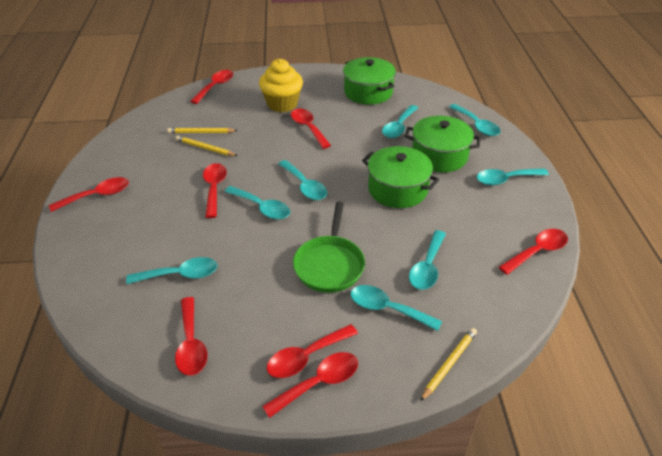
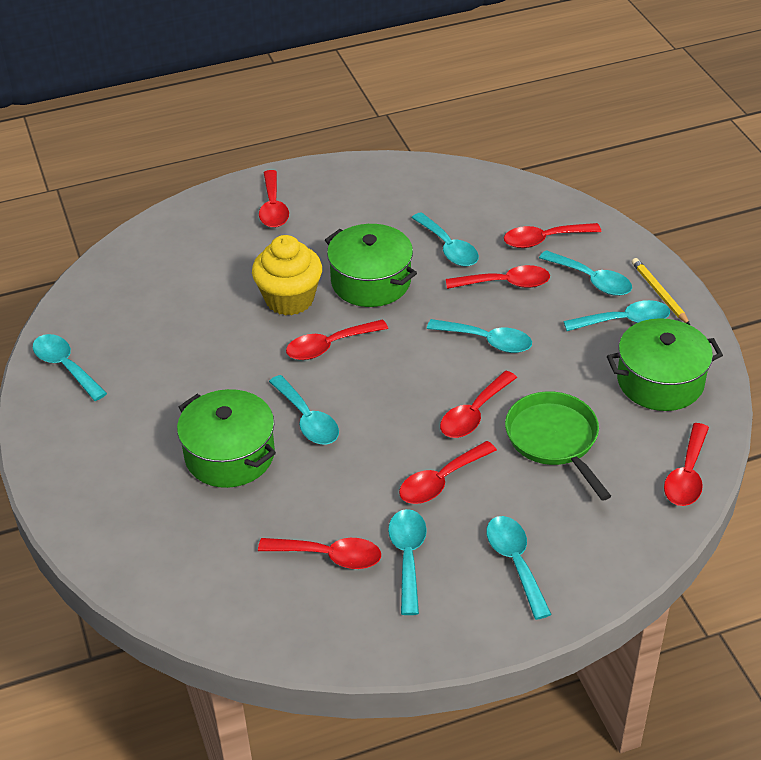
yellow pencil: 3 -> 1

